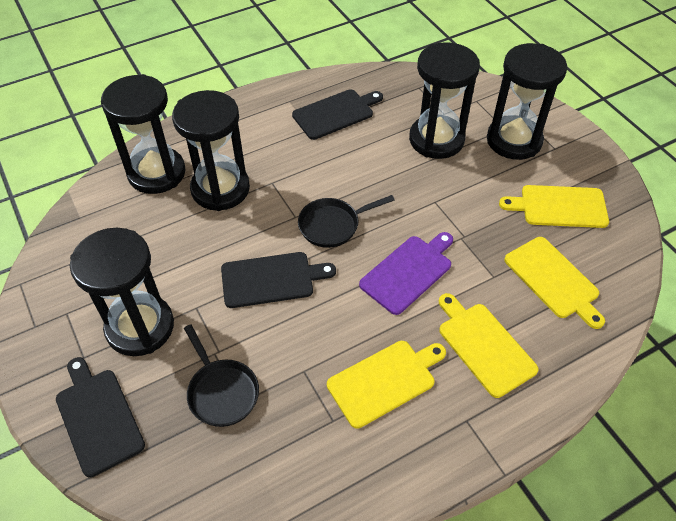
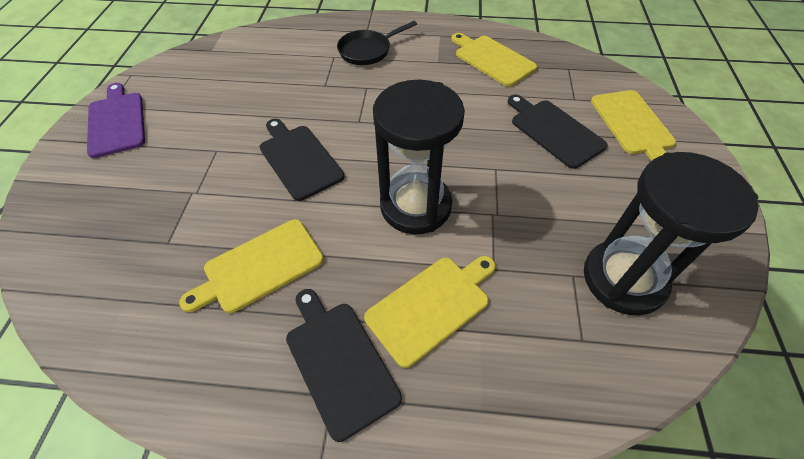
black hourglass: 5 -> 2
black pan: 2 -> 1

